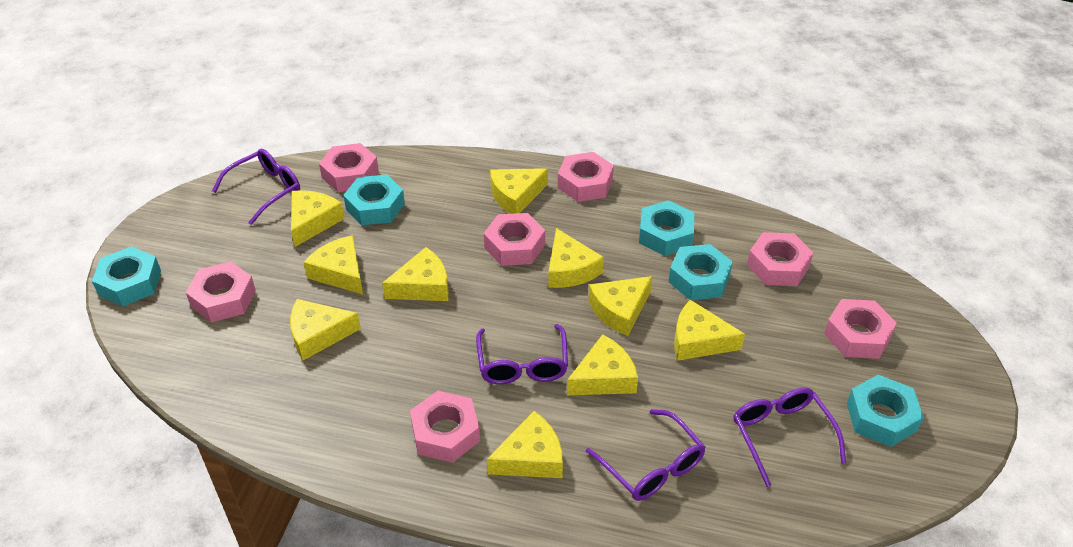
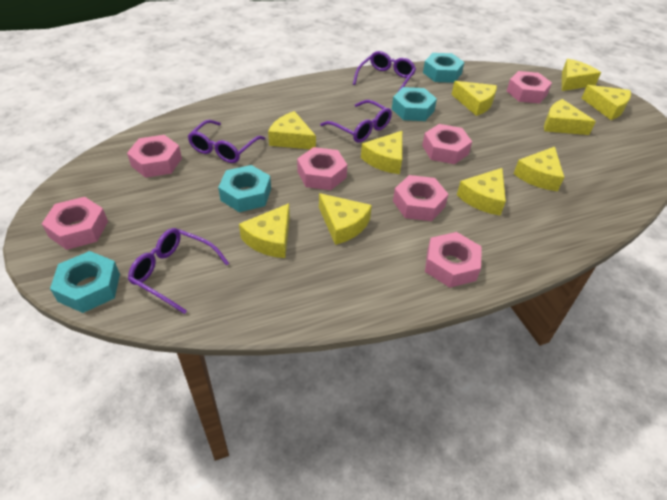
turquoise nut: 5 -> 4

